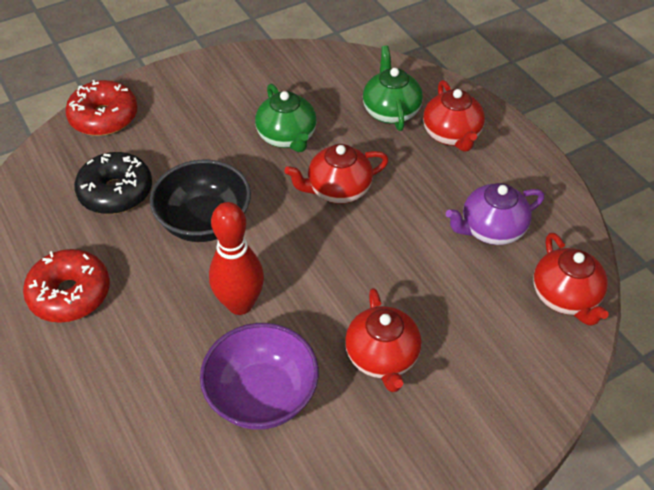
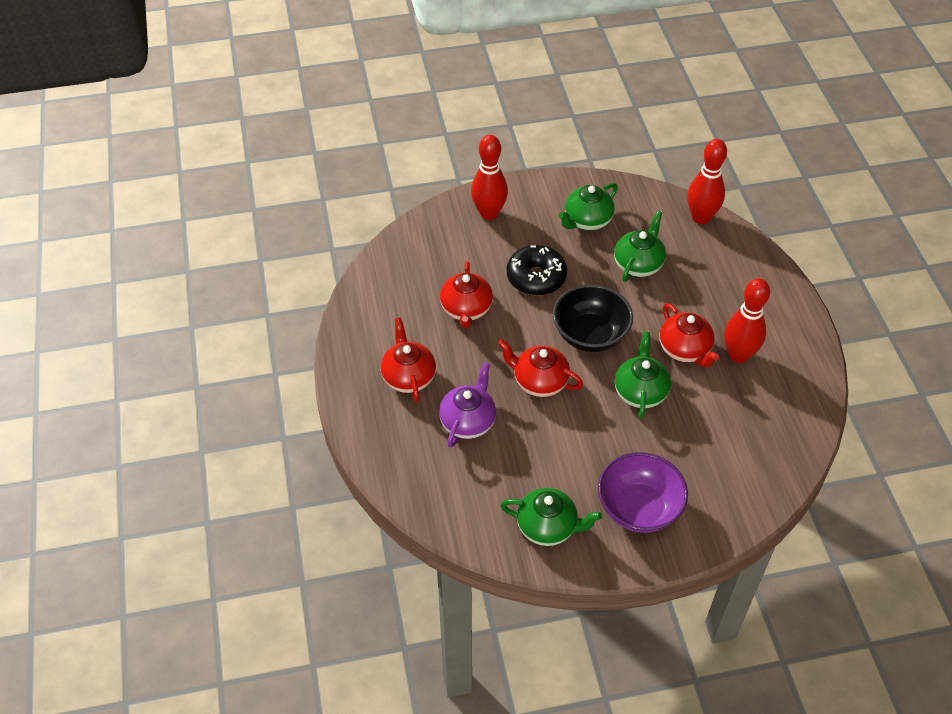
green teapot: 2 -> 4
red bowling pin: 1 -> 3
red donut: 2 -> 0

